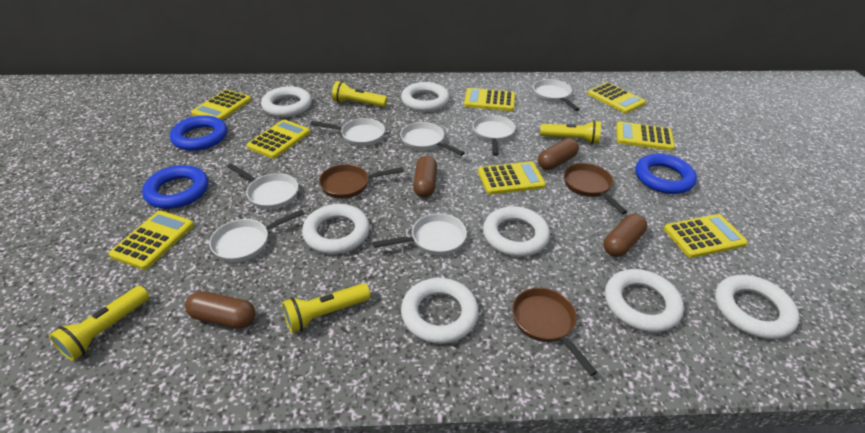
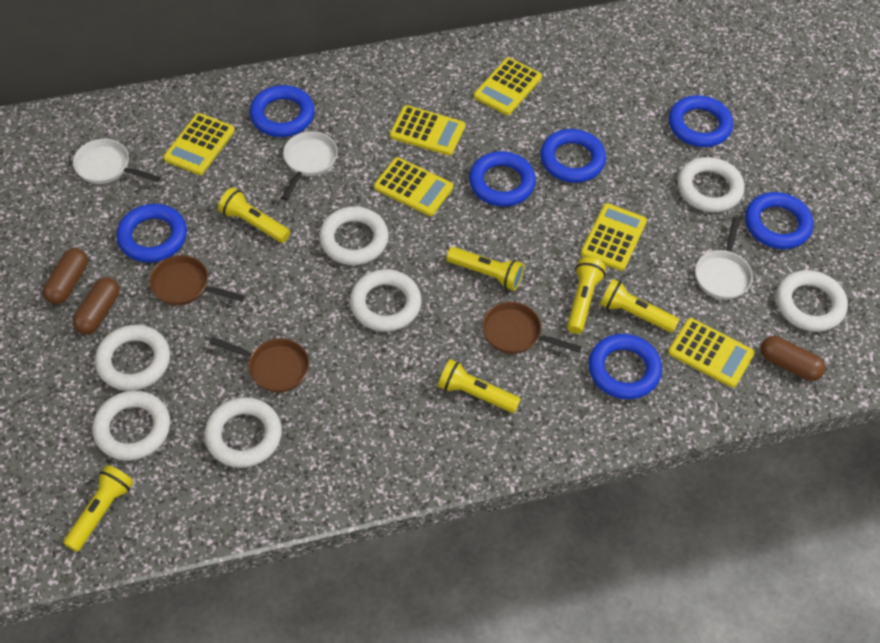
blue ring: 3 -> 7
brown capsule: 4 -> 3
white pan: 7 -> 3
yellow calculator: 8 -> 6
yellow flashlight: 4 -> 6

